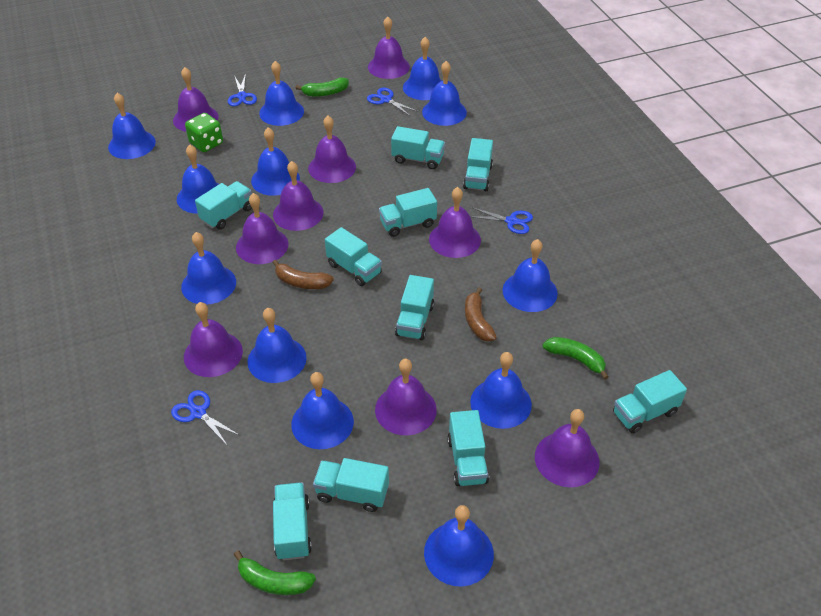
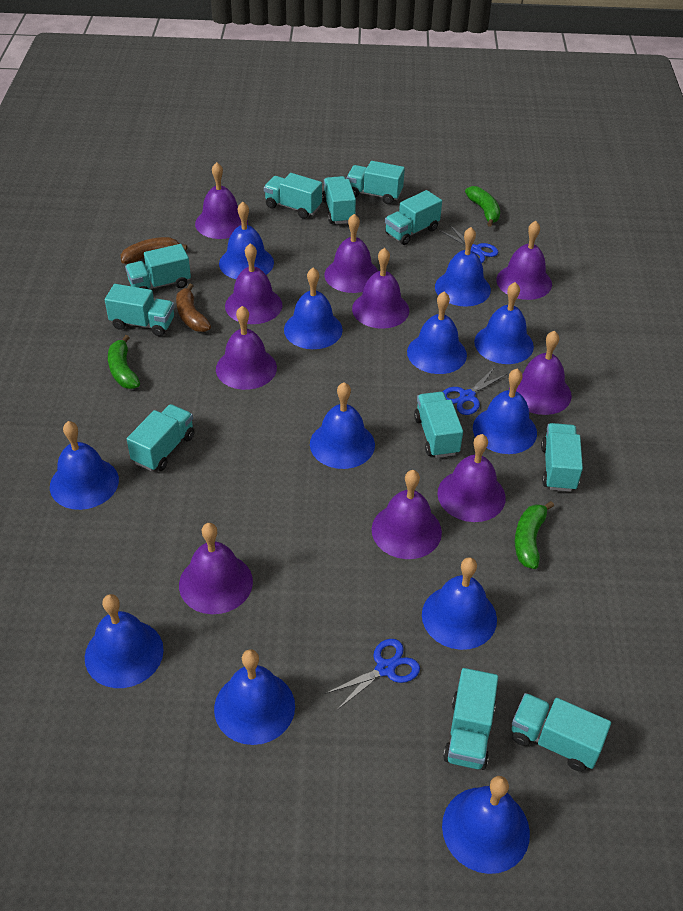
blue scissors: 4 -> 3
green dice: 1 -> 0
purple bell: 9 -> 10
turquoise truck: 10 -> 11

